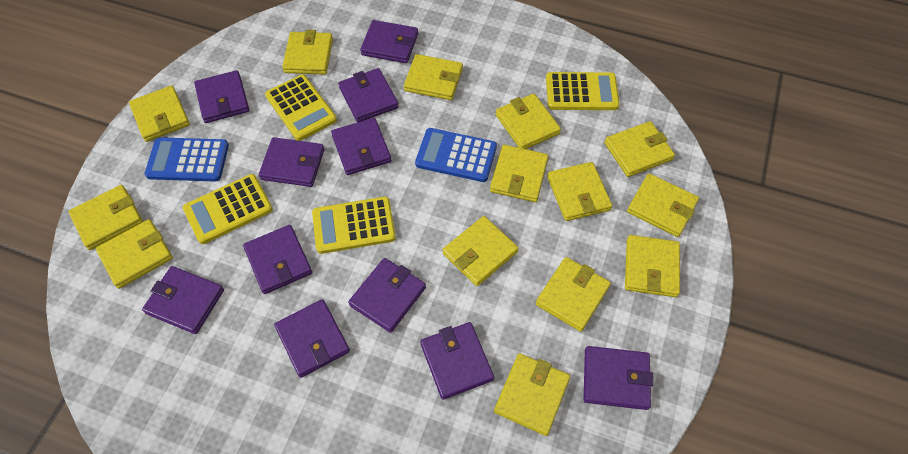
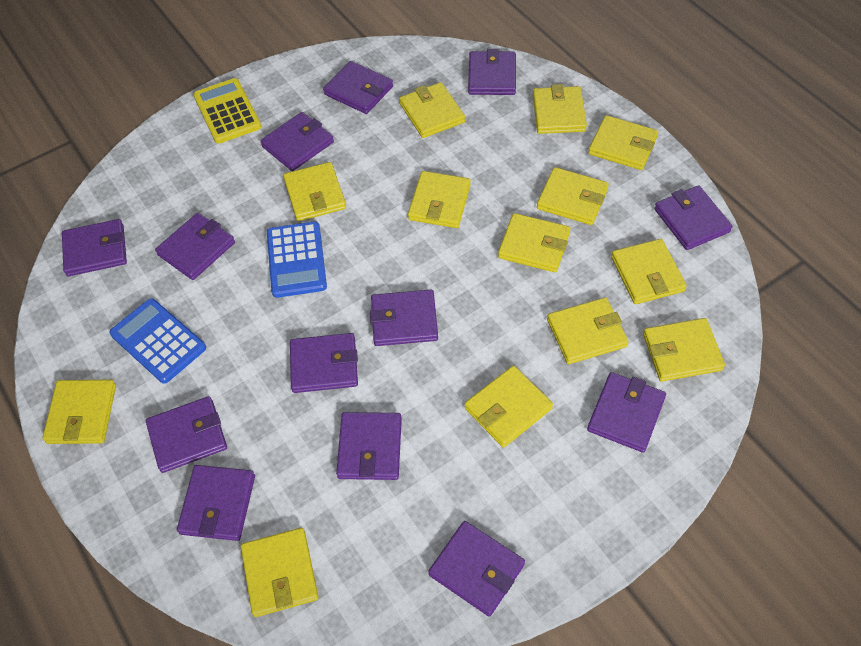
purple wallet: 11 -> 13
yellow calculator: 4 -> 1
yellow wallet: 14 -> 13

